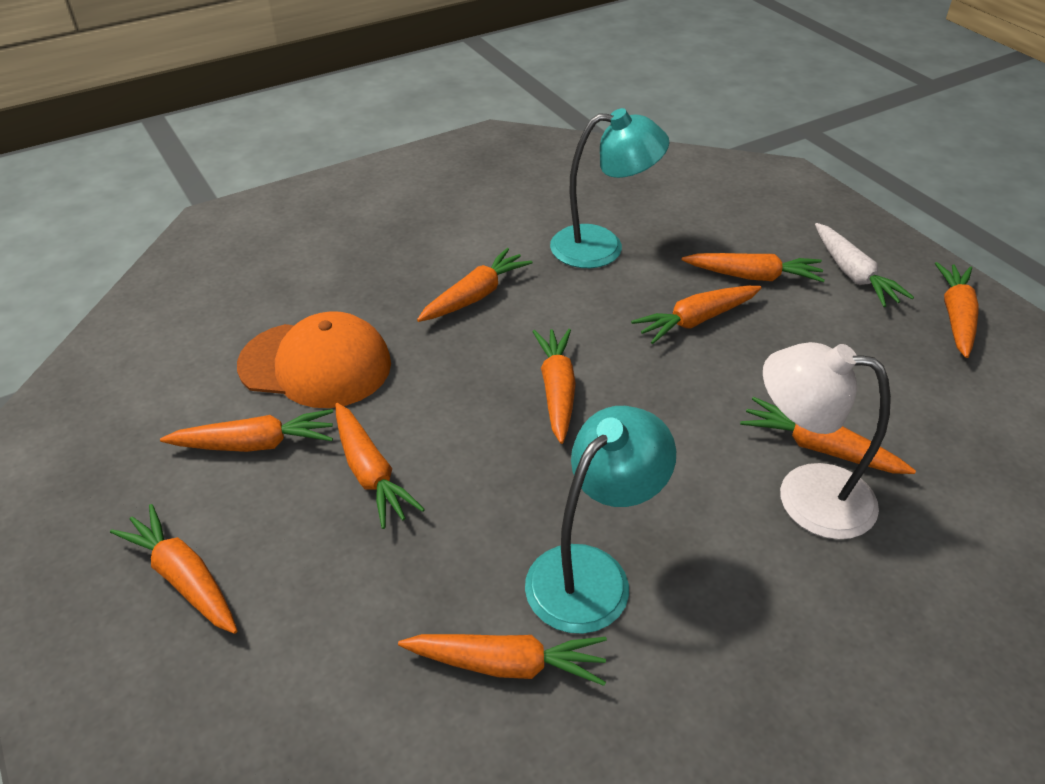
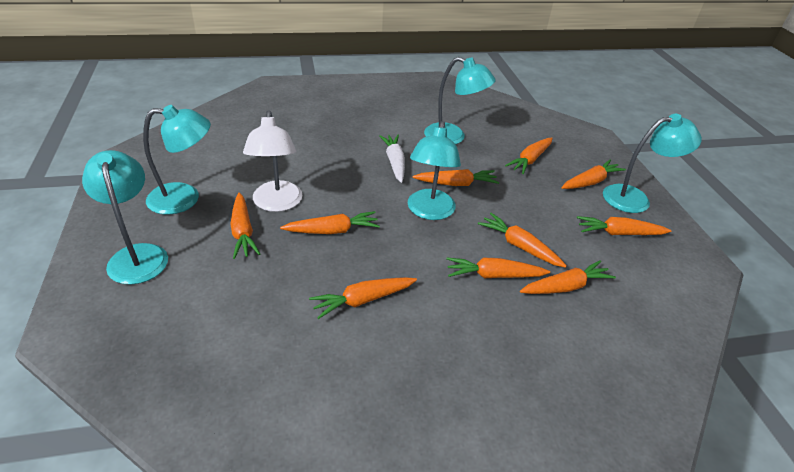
orange cap: 1 -> 0
turquoise lamp: 2 -> 5

